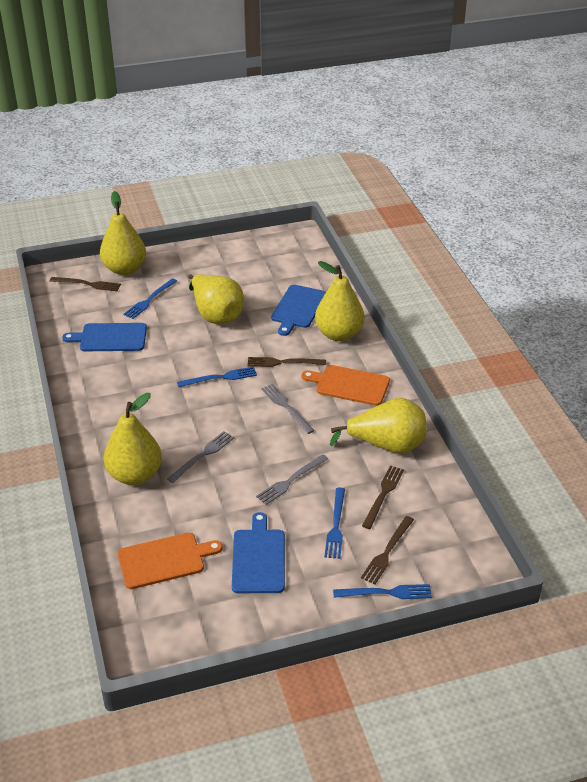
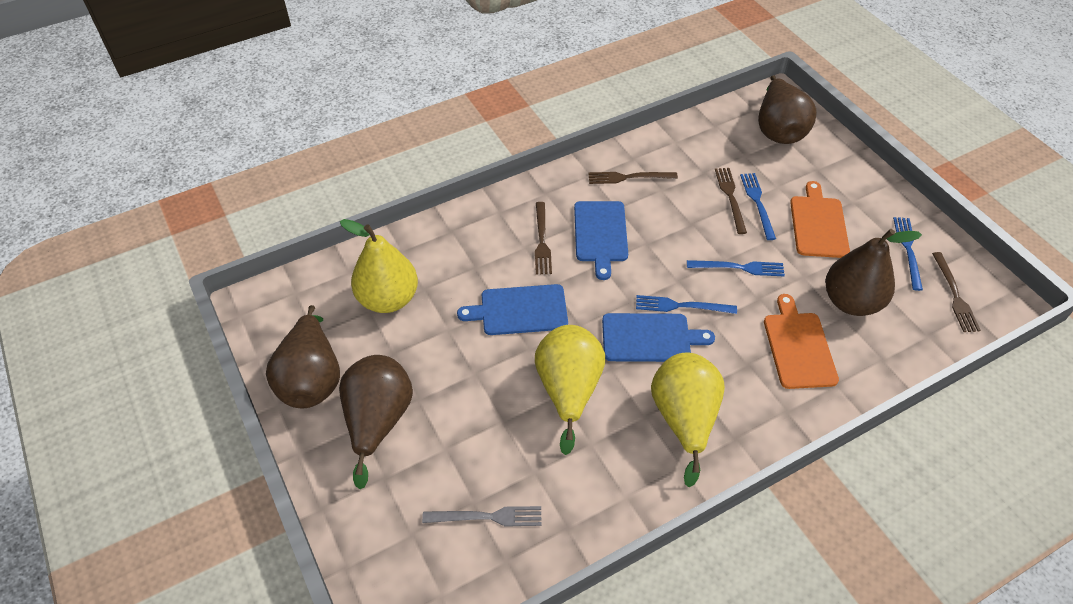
brown pear: 0 -> 4
grey fork: 3 -> 1
yellow pear: 5 -> 3

